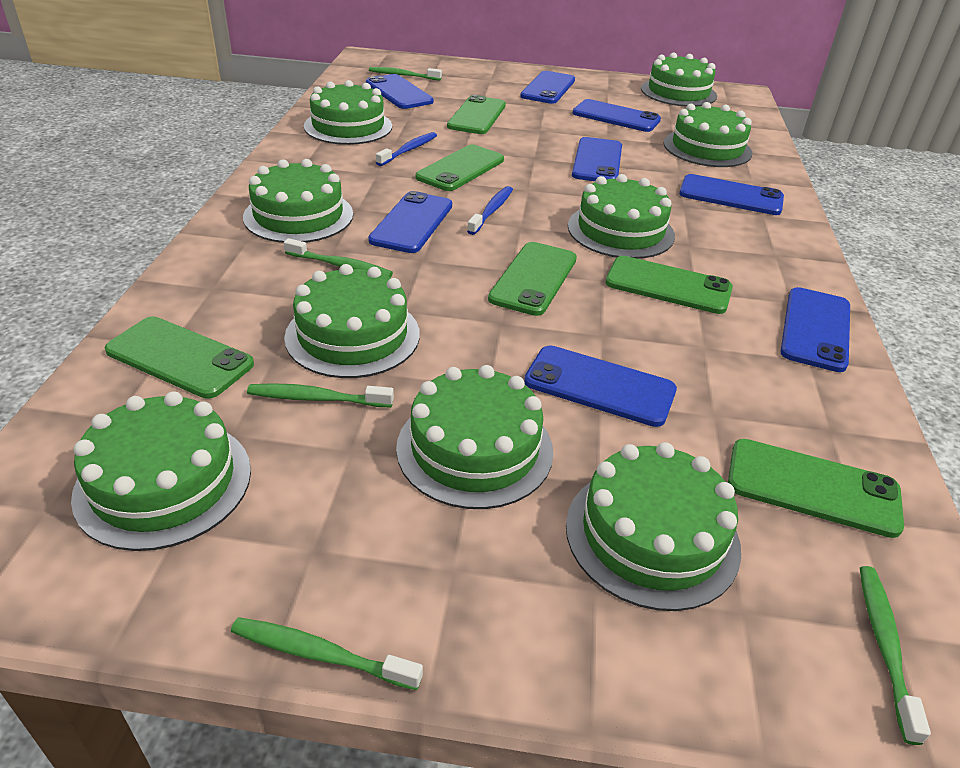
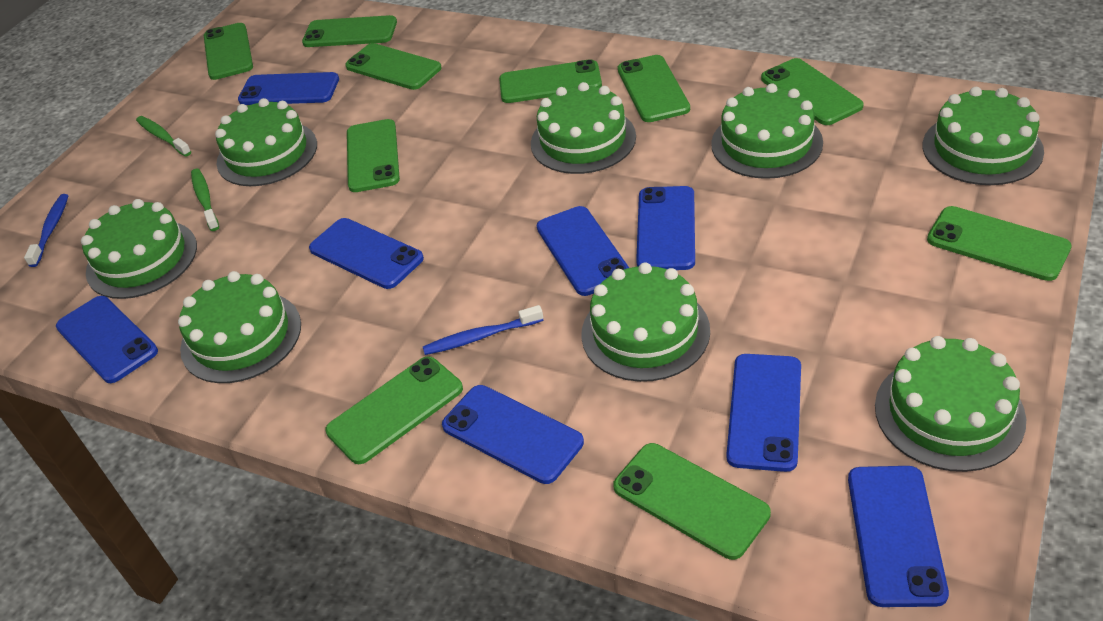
green cake: 9 -> 8
green phone: 6 -> 10
green toothbrush: 5 -> 2

